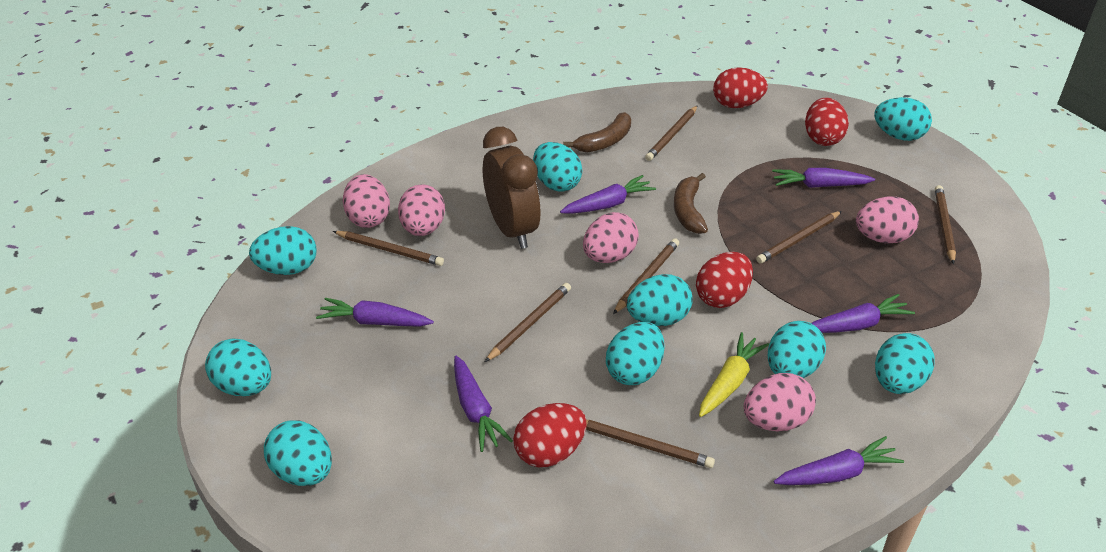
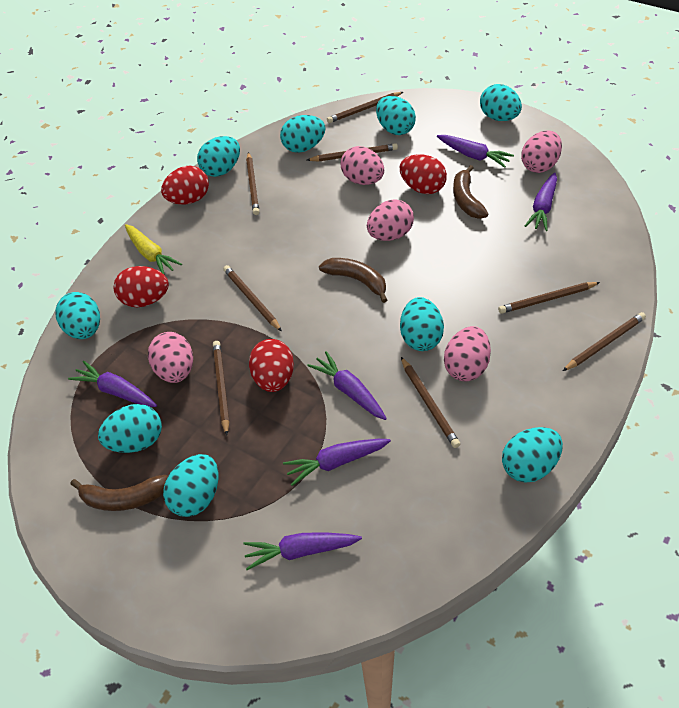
brown banana: 2 -> 3
brown clock: 1 -> 0
brown pencil: 7 -> 8

